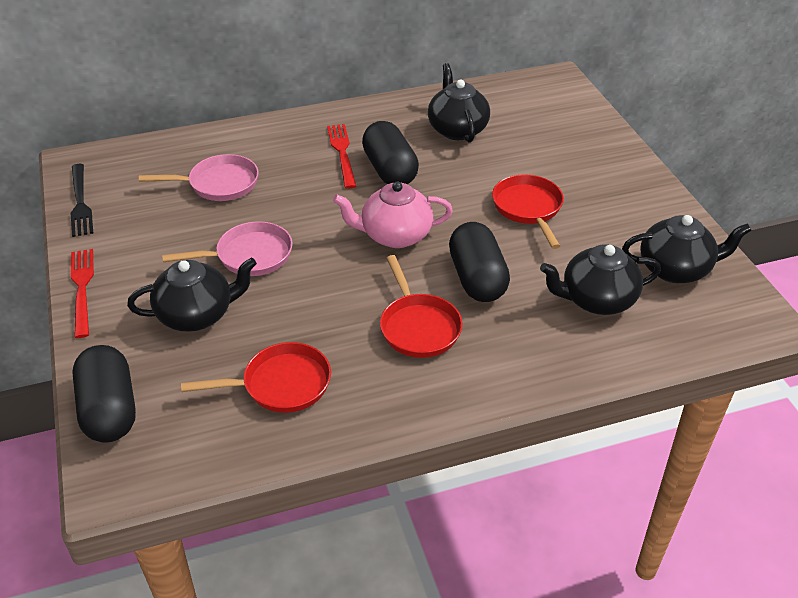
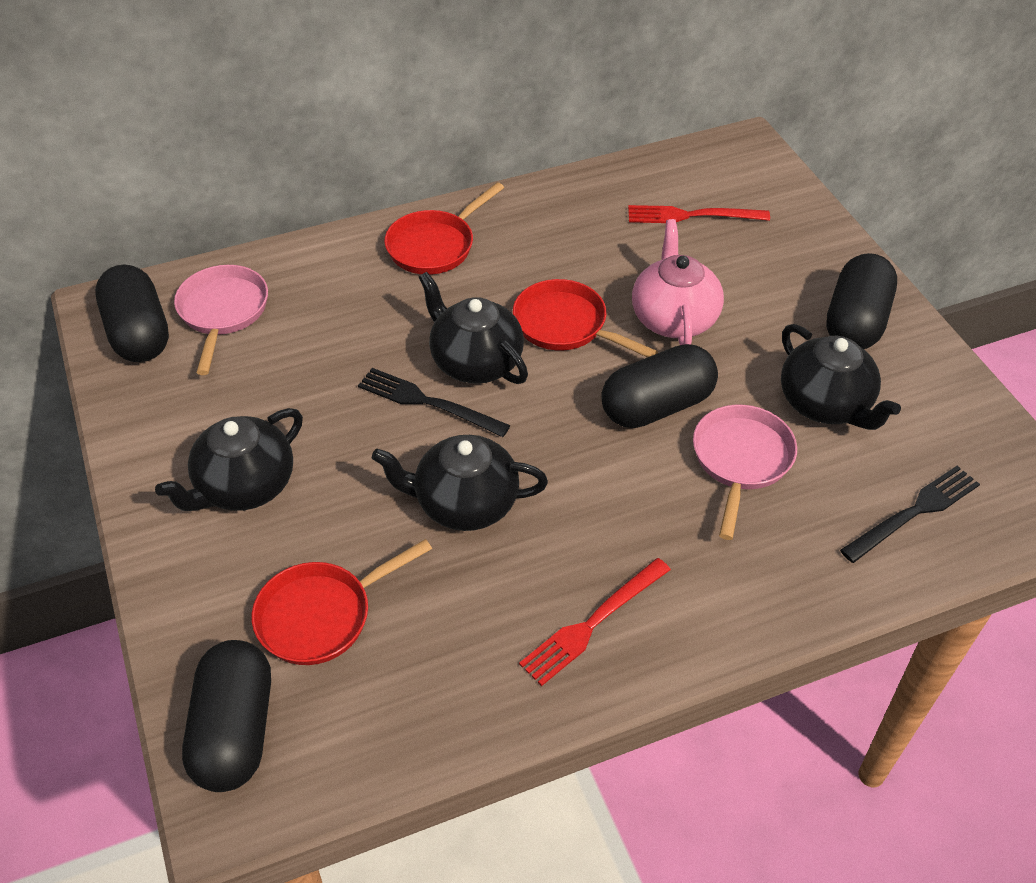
black capsule: 3 -> 4
black fork: 1 -> 2

